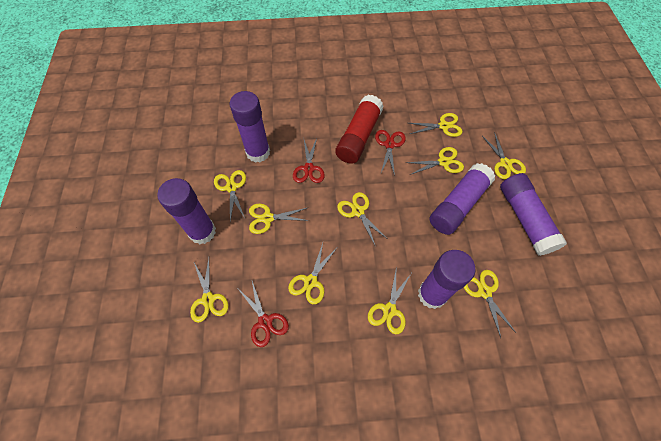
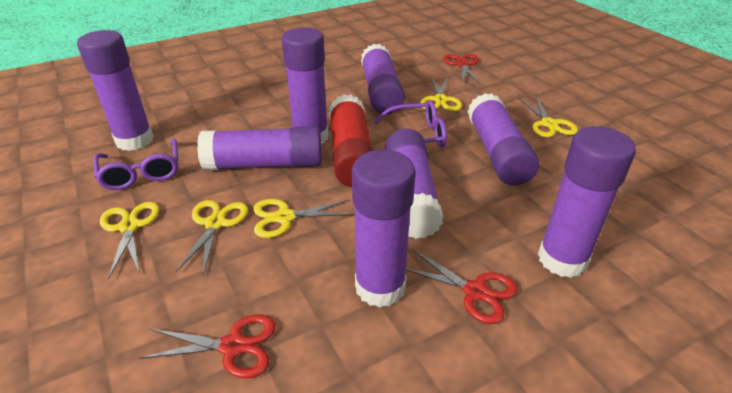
purple glasses: 0 -> 2
purple glue stick: 5 -> 8
yellow scissors: 10 -> 5

